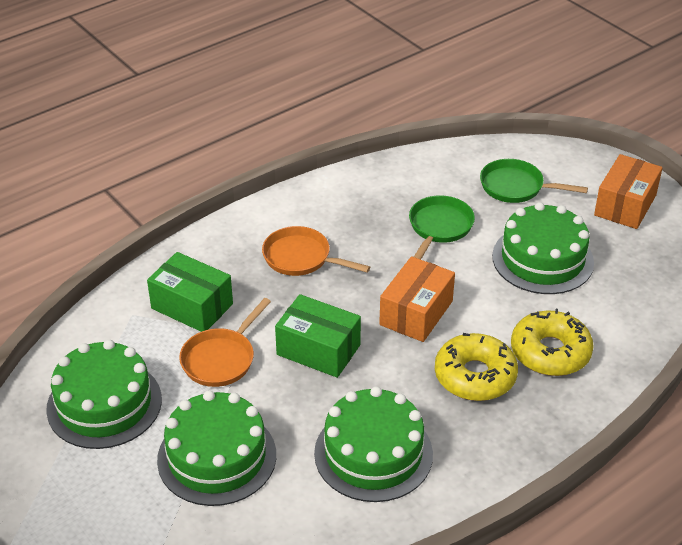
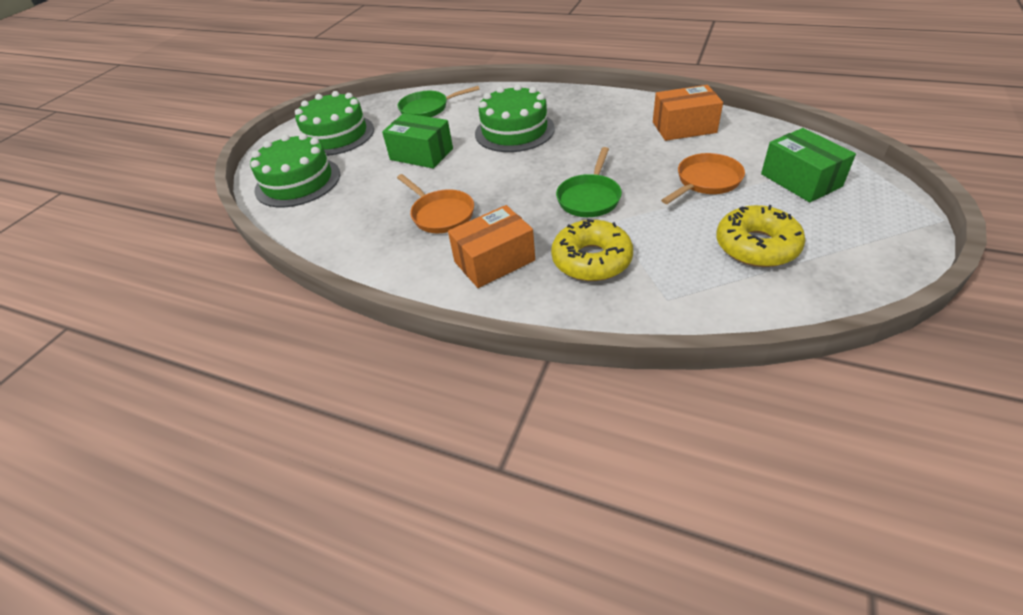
green cake: 4 -> 3

